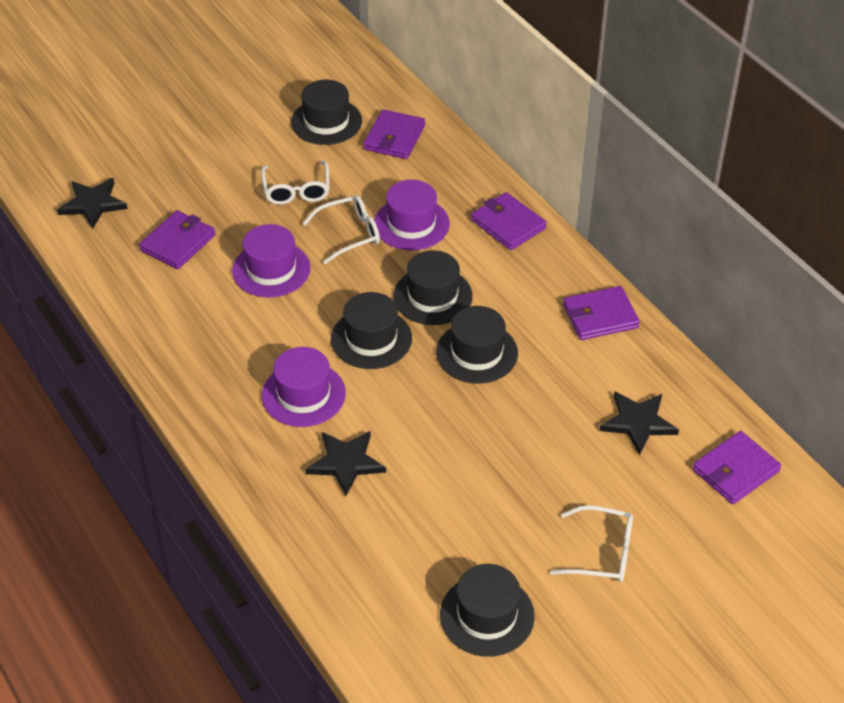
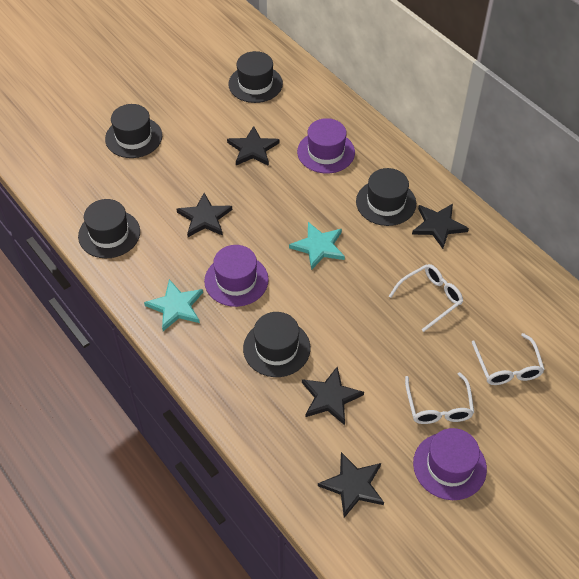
black star: 3 -> 5
purple wallet: 5 -> 0
turquoise star: 0 -> 2

